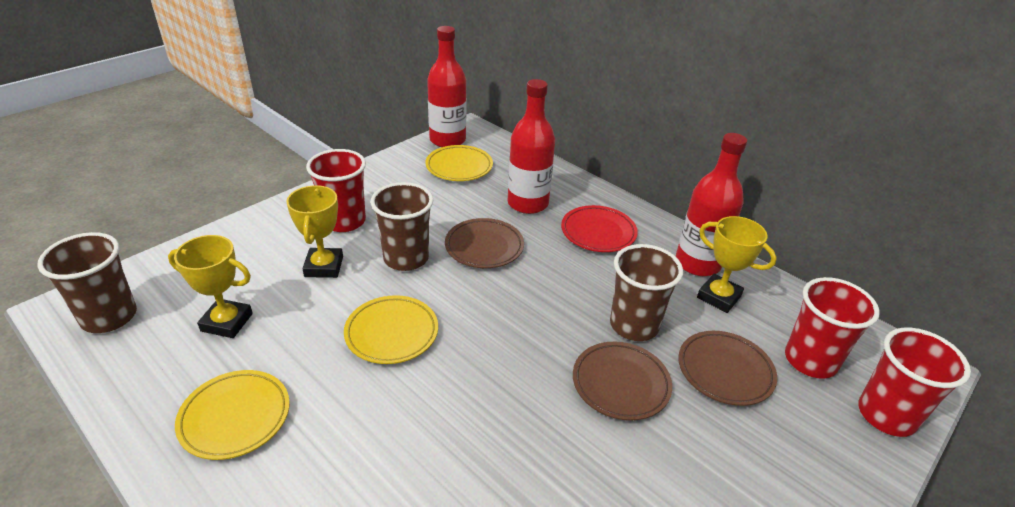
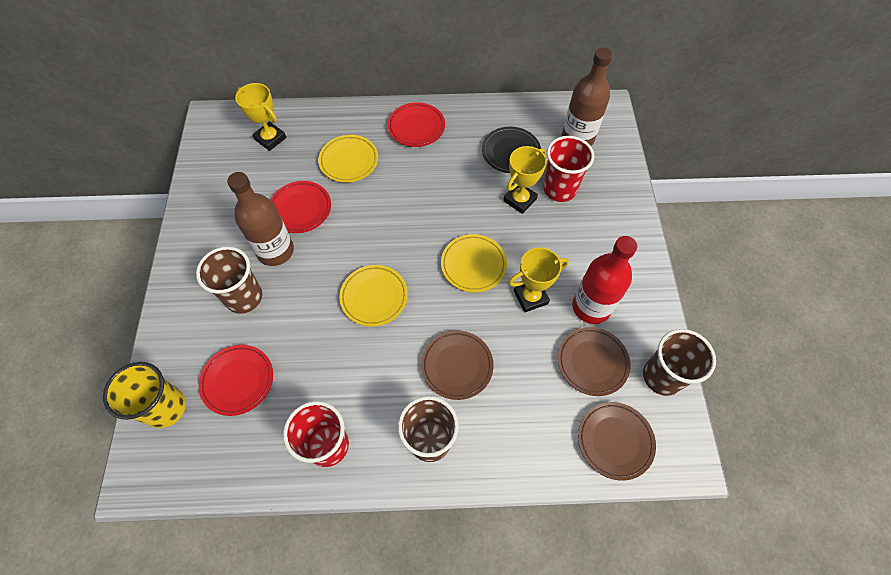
black plate: 0 -> 1
brown bottle: 0 -> 2
red bottle: 3 -> 1
red cup: 3 -> 2
red plate: 1 -> 3
yellow cup: 0 -> 1

